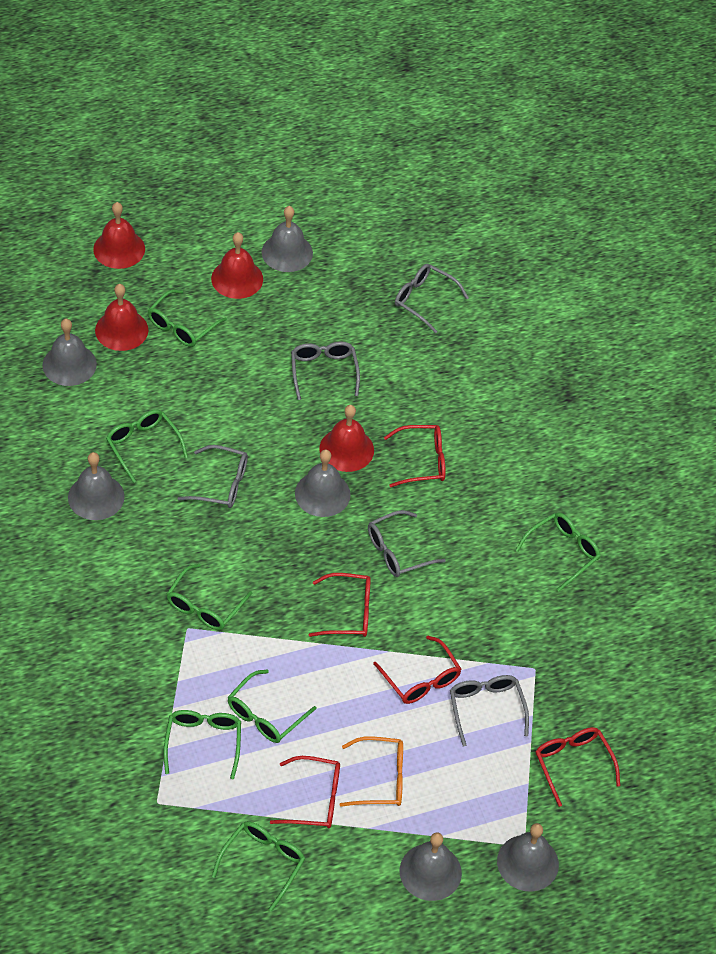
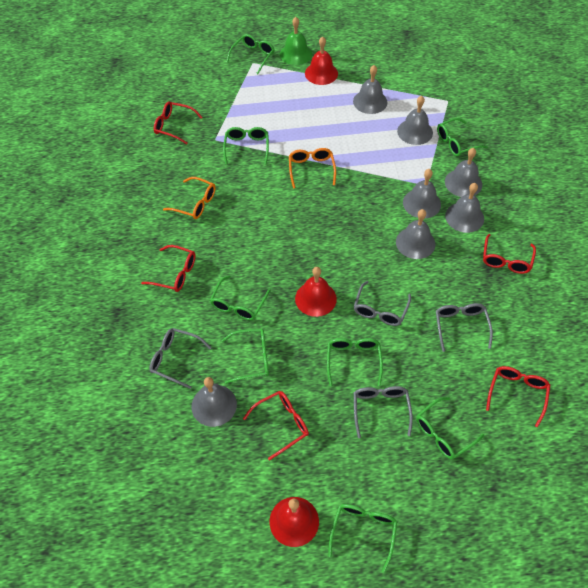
green bell: 0 -> 1
green glasses: 7 -> 8
grey bell: 6 -> 7
grey glasses: 5 -> 4
orange glasses: 1 -> 2
red bell: 4 -> 3

